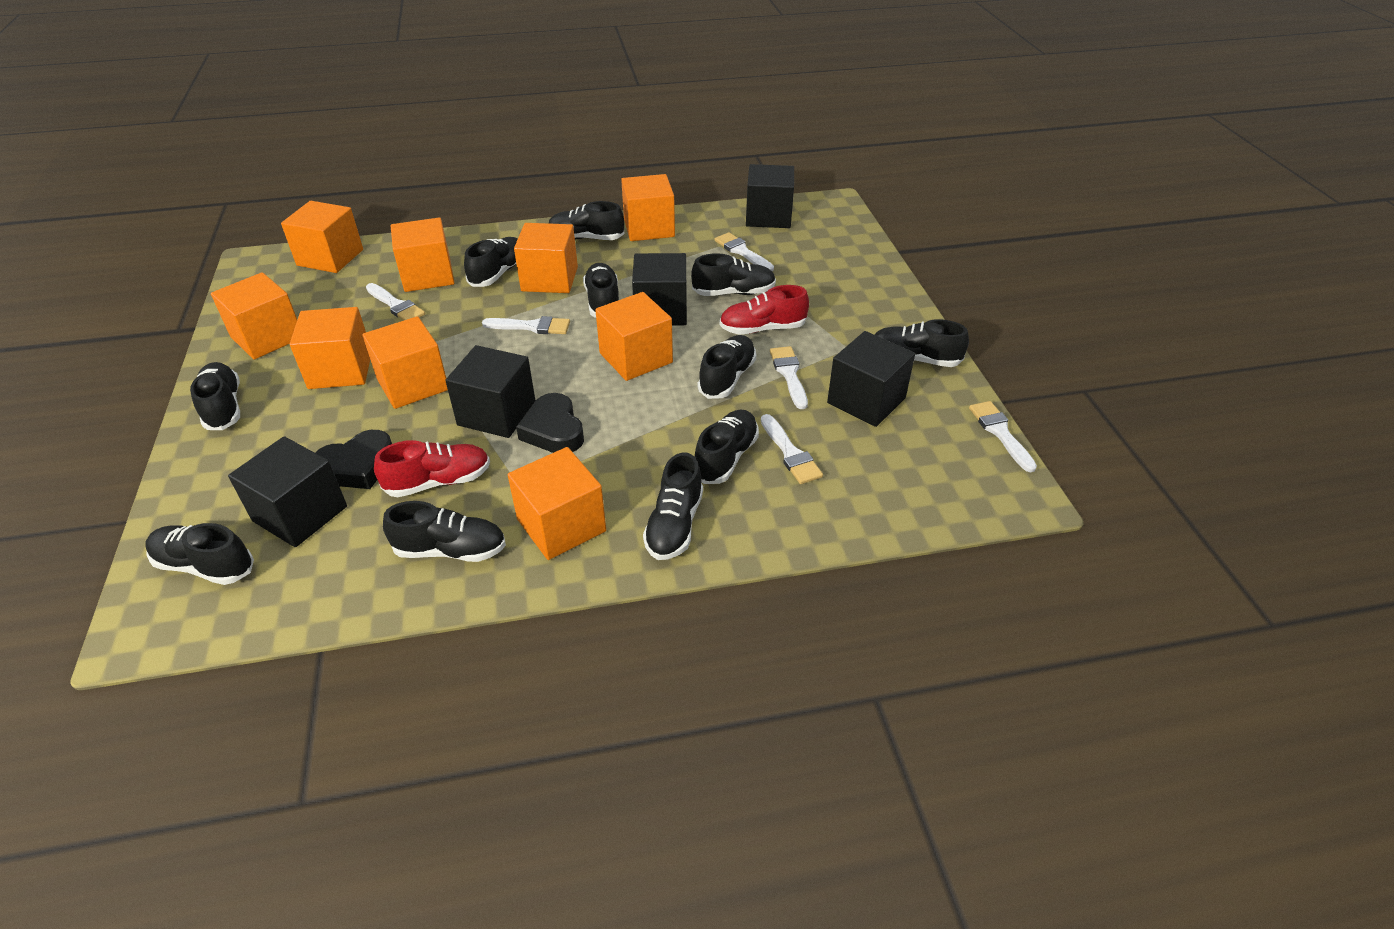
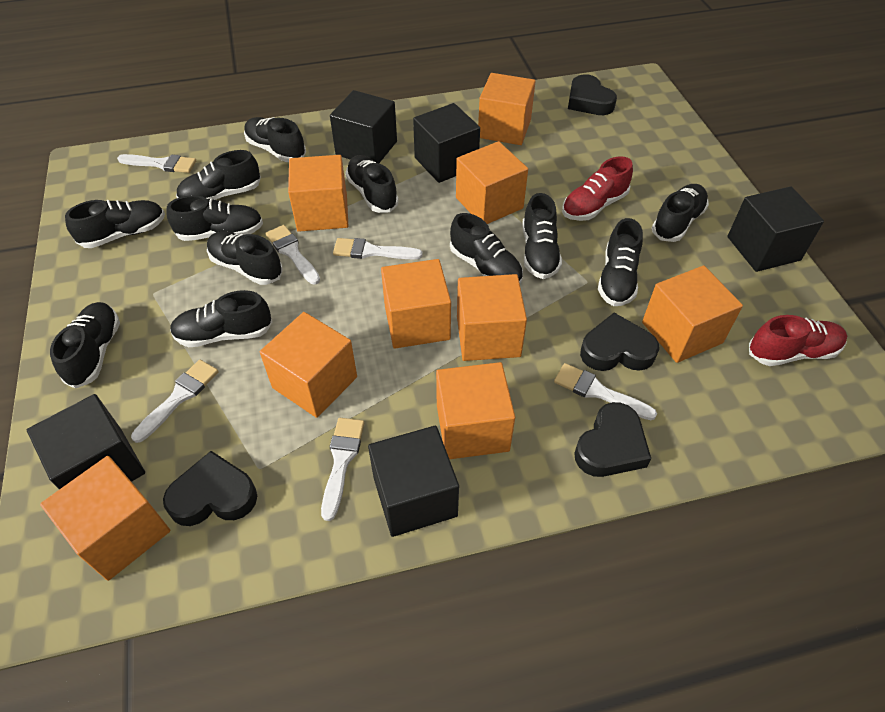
black heart: 2 -> 4
black shoe: 11 -> 12

